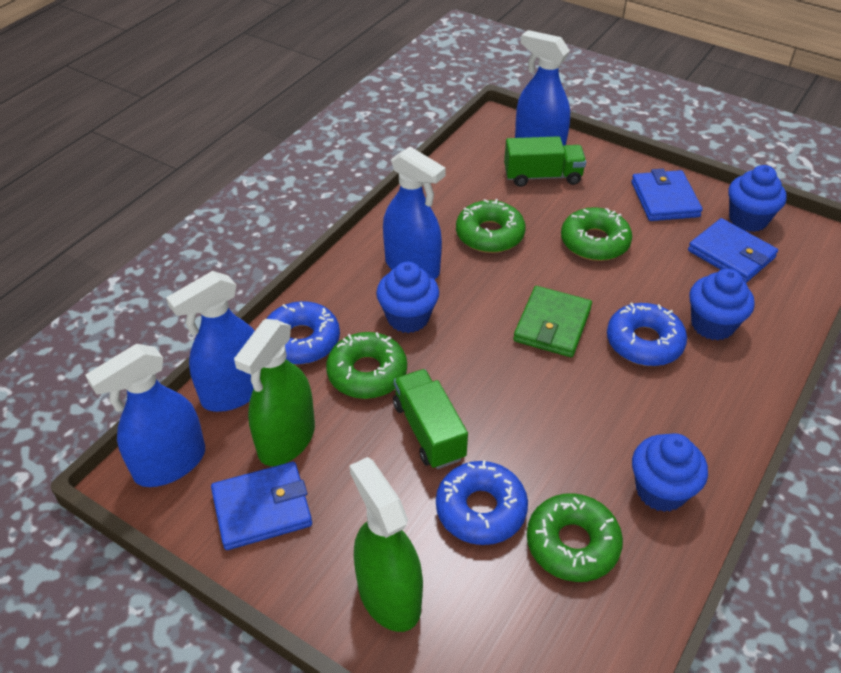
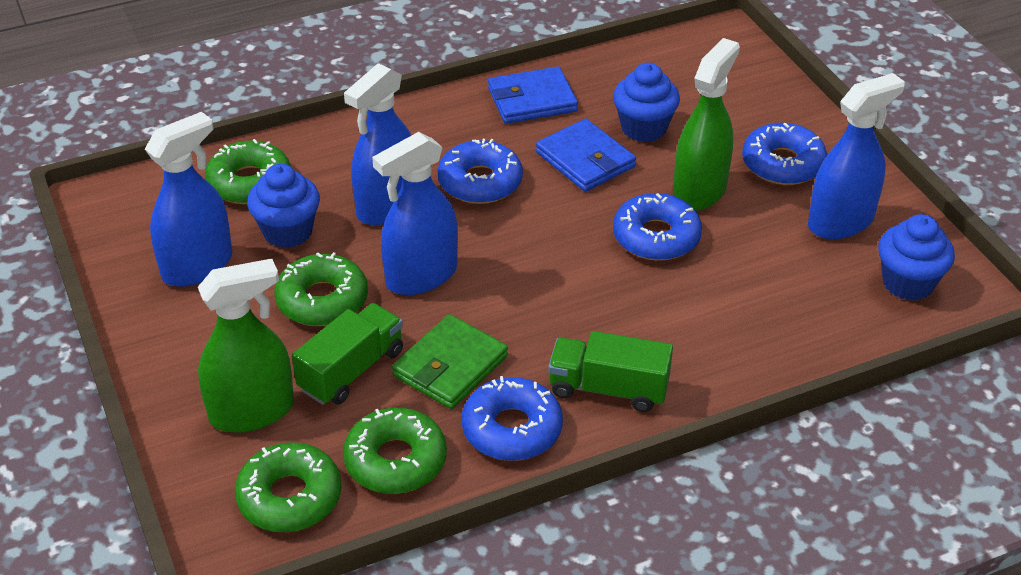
blue cupcake: 4 -> 3
blue donut: 3 -> 4
blue wallet: 3 -> 2

